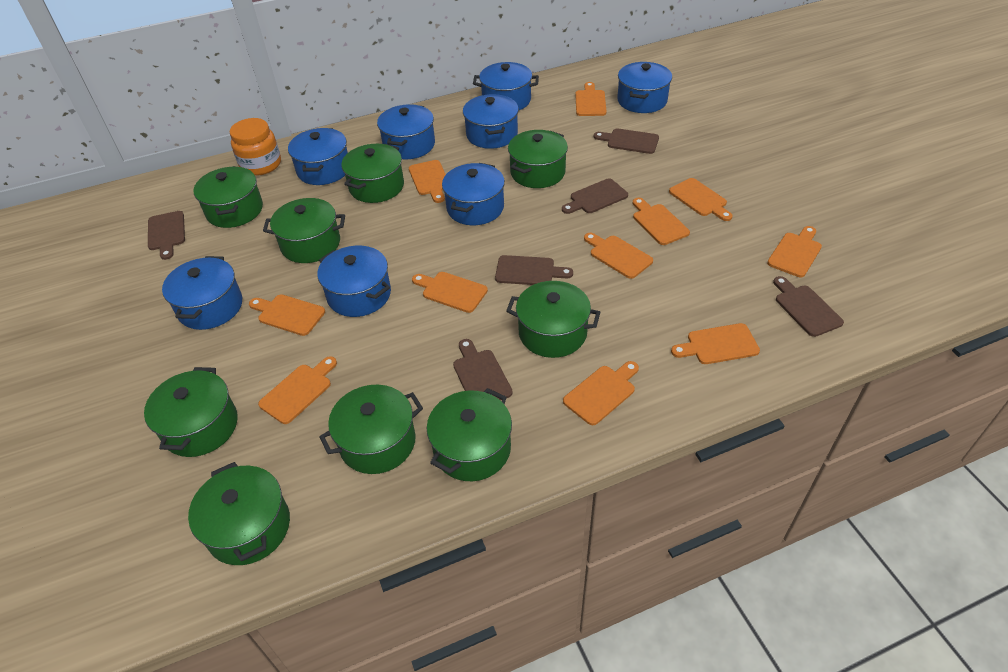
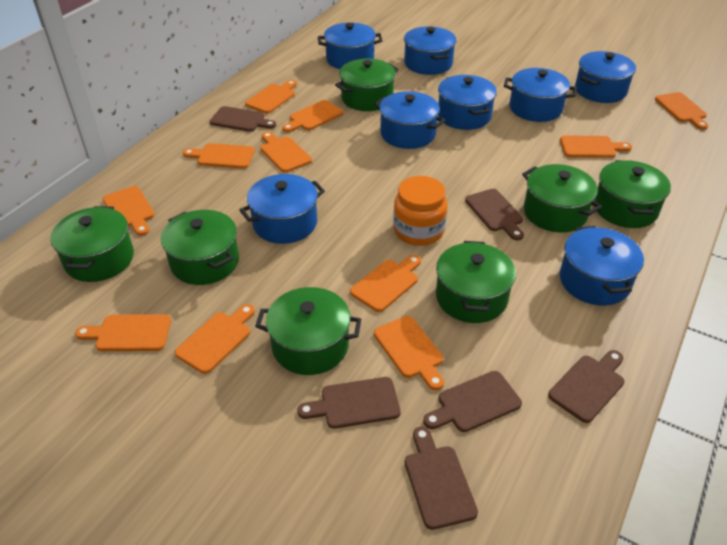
green pot: 9 -> 7

